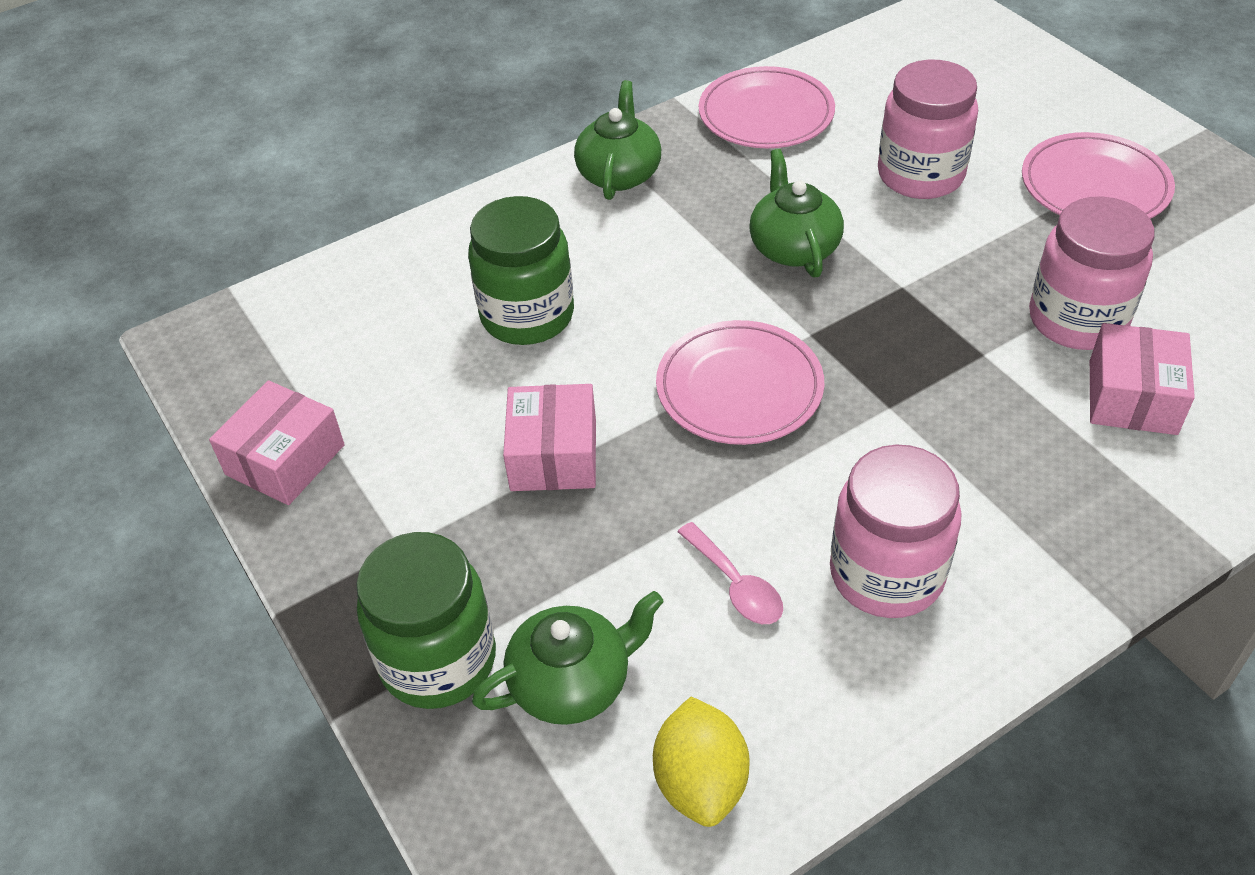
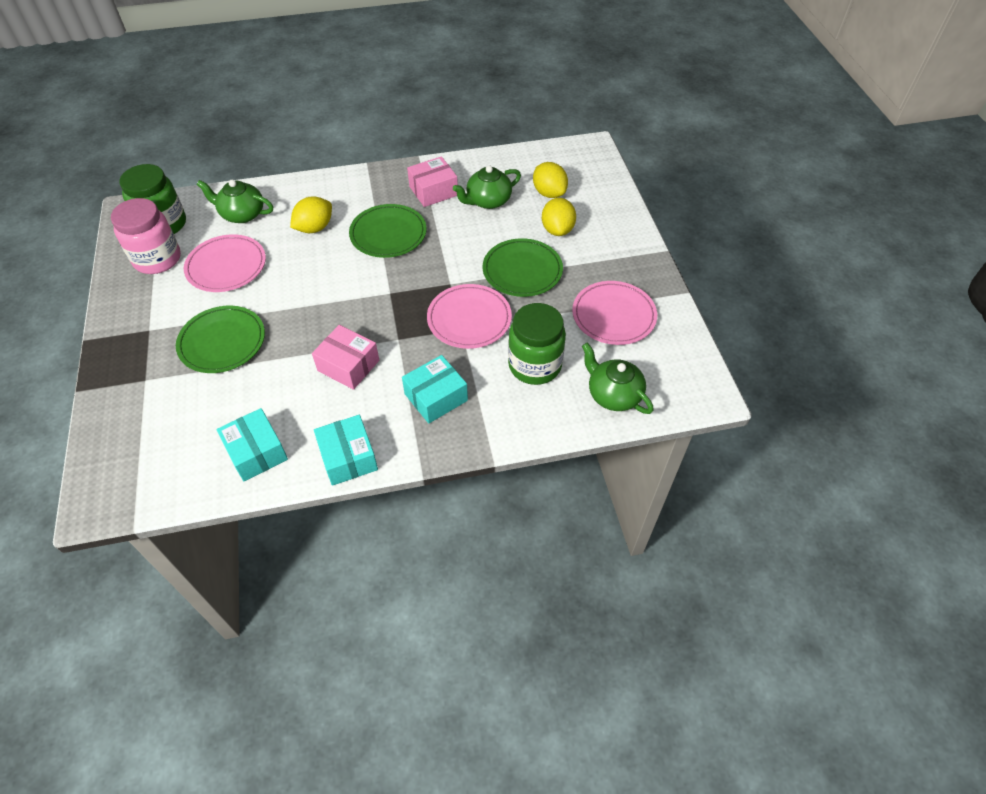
green plate: 0 -> 3
pink box: 3 -> 2
pink jar: 3 -> 1
pink spoon: 1 -> 0
turquoise box: 0 -> 3
yellow lemon: 1 -> 3

